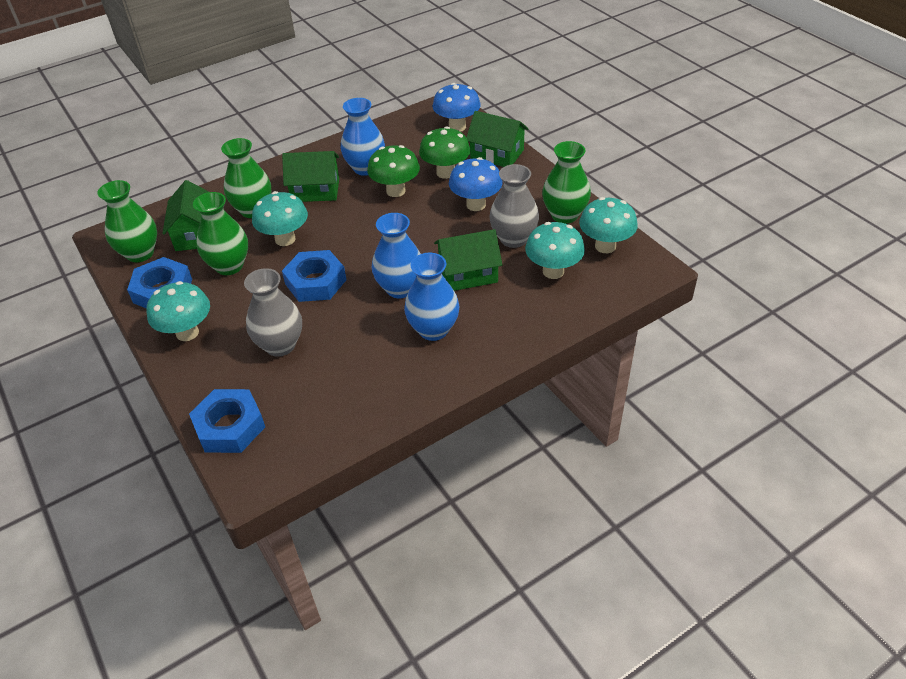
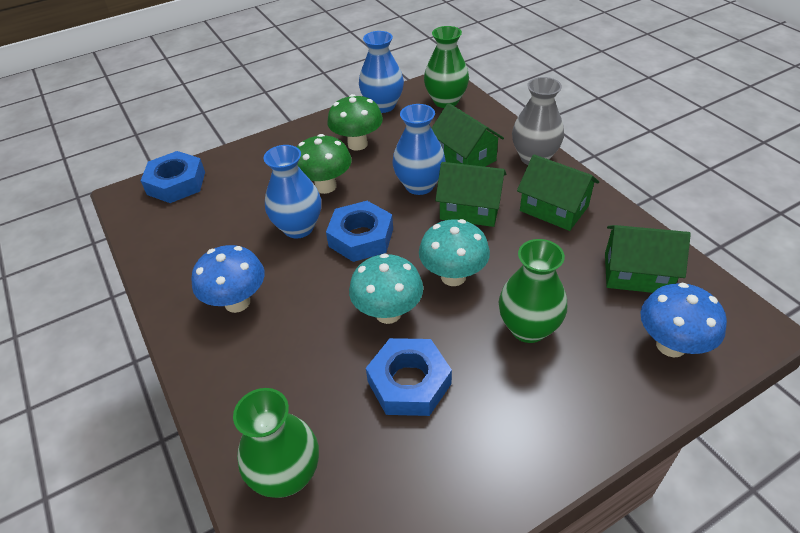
green vase: 4 -> 3
grey vase: 2 -> 1
turquoise mushroom: 4 -> 2

